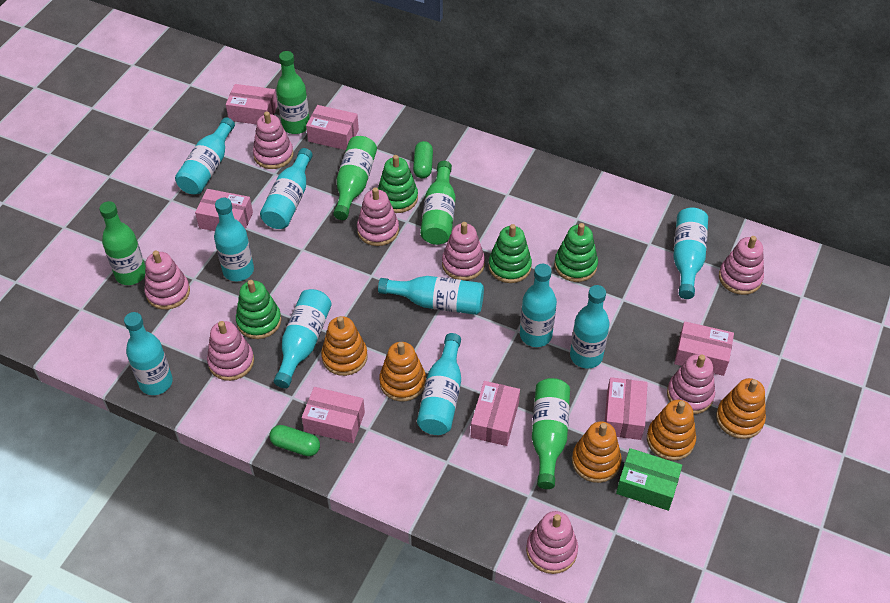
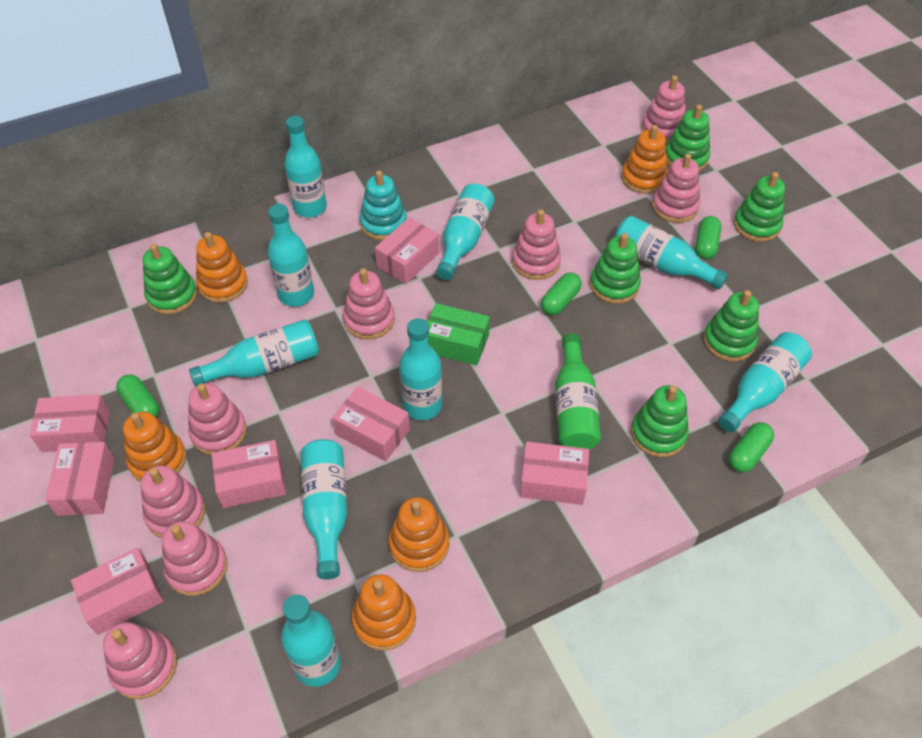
green bottle: 5 -> 1
green capsule: 2 -> 4
green stacking toy: 4 -> 6
turquoise bottle: 10 -> 9
turquoise stacking toy: 0 -> 1

